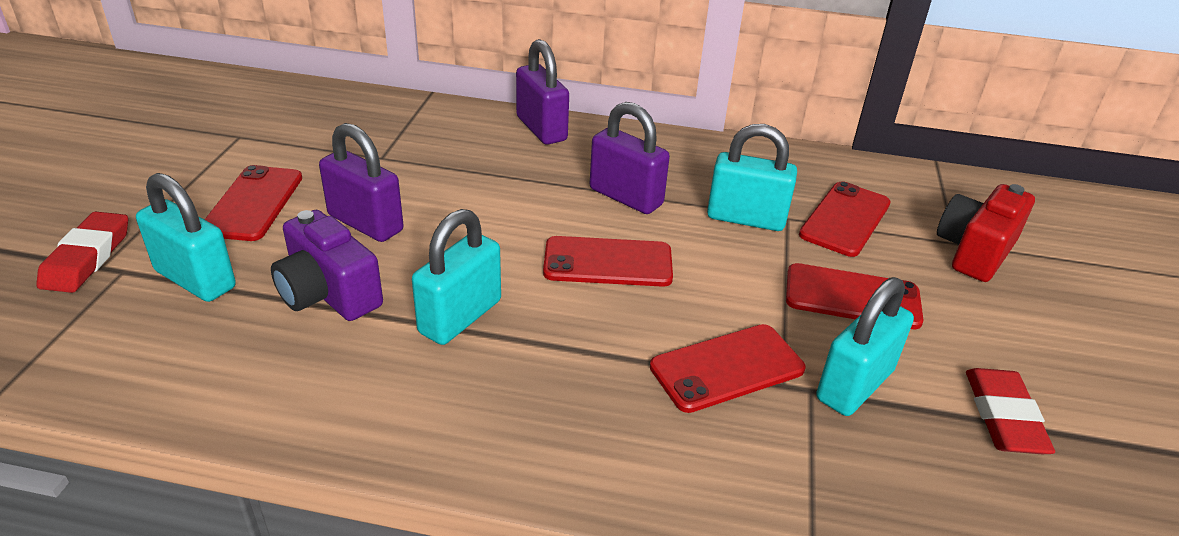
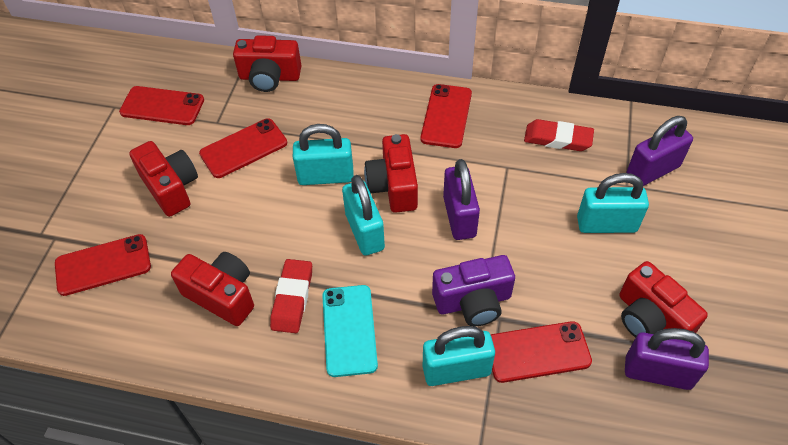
red camera: 1 -> 5
turquoise phone: 0 -> 1

